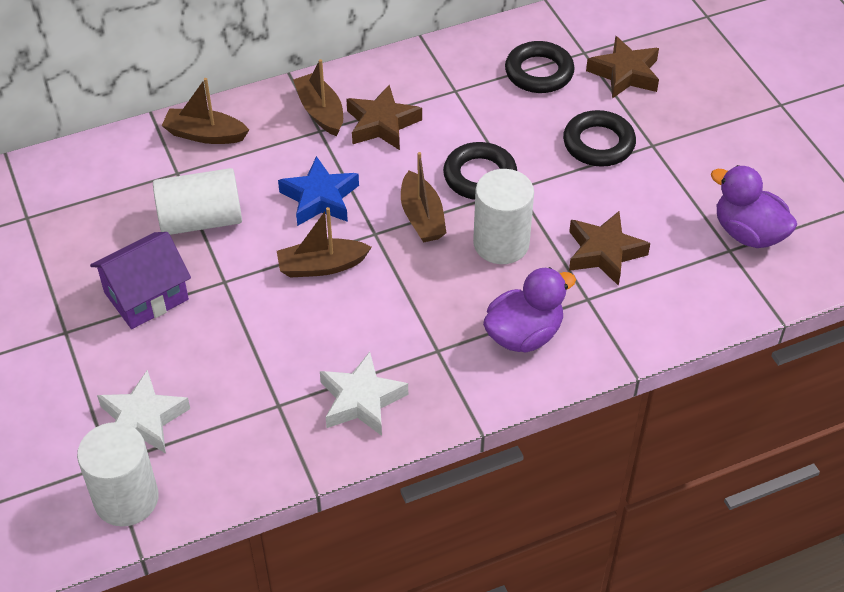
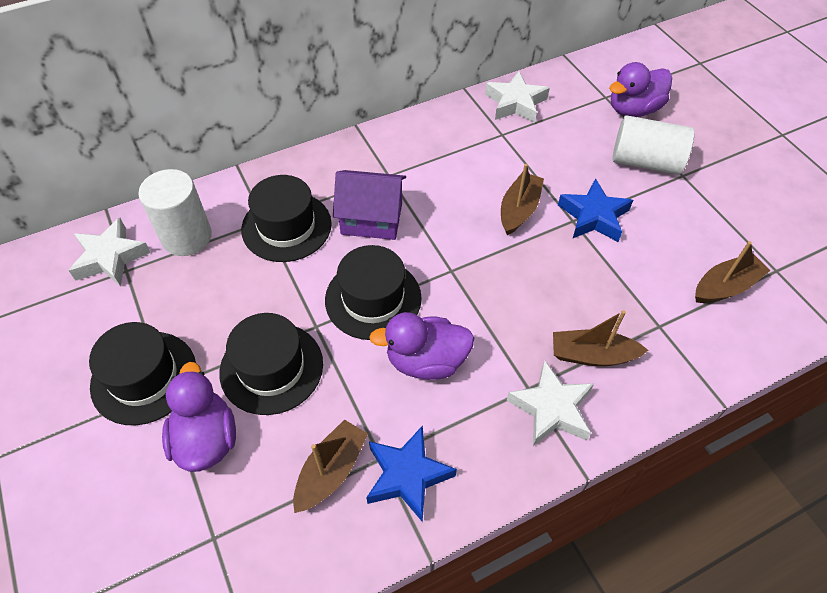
black hat: 0 -> 4
black ring: 3 -> 0
blue star: 1 -> 2
brown star: 3 -> 0
purple duck: 2 -> 3
white cylinder: 3 -> 2
white star: 2 -> 3

